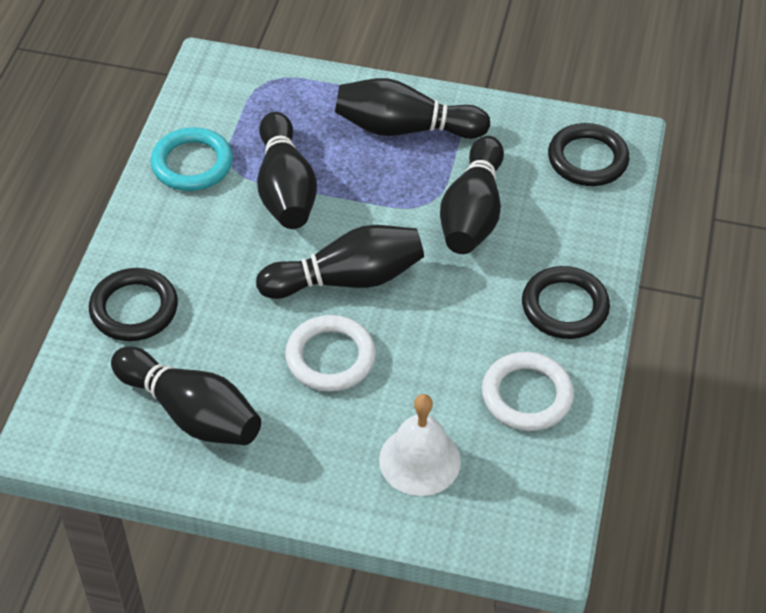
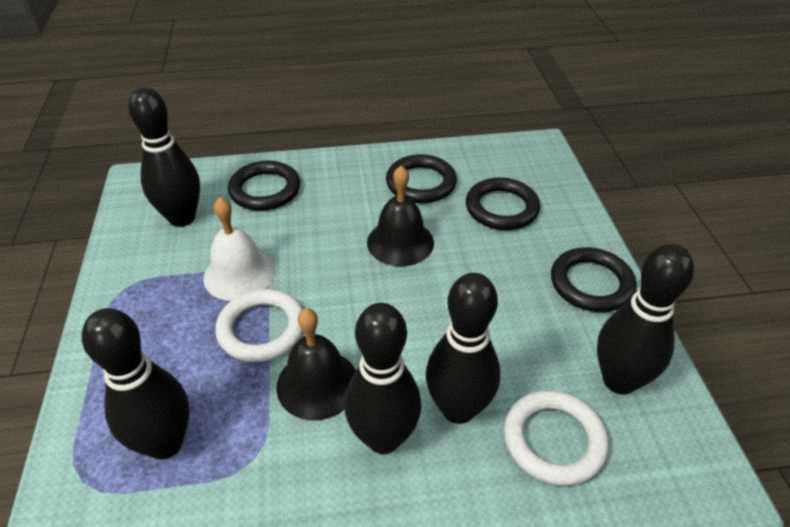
black bell: 0 -> 2
black ring: 3 -> 4
turquoise ring: 1 -> 0

